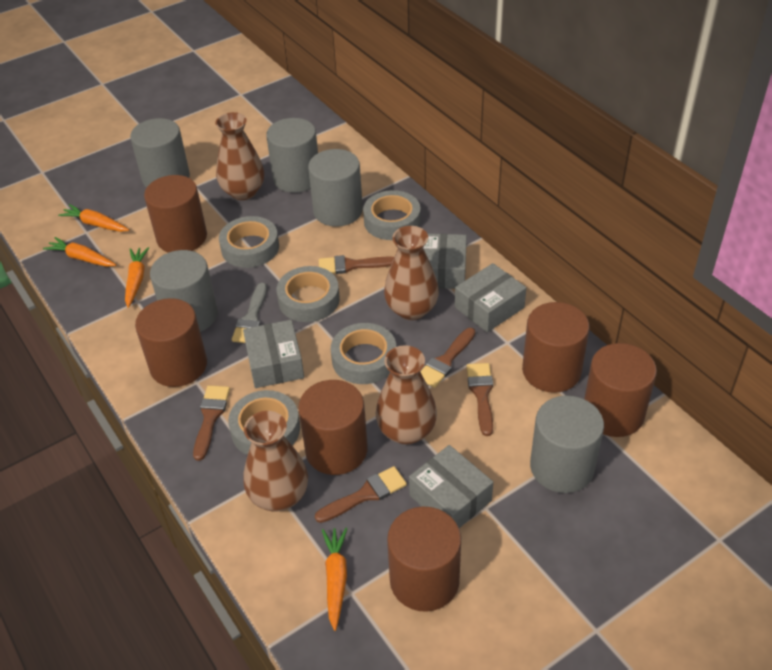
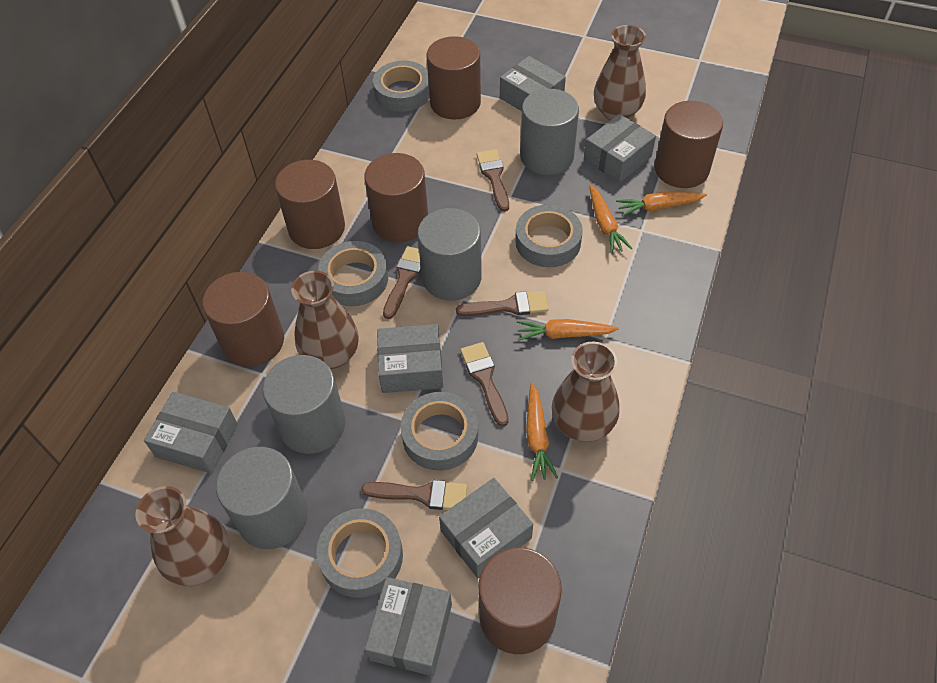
grey box: 4 -> 6
grey brush: 1 -> 0
grey cylinder: 5 -> 4

